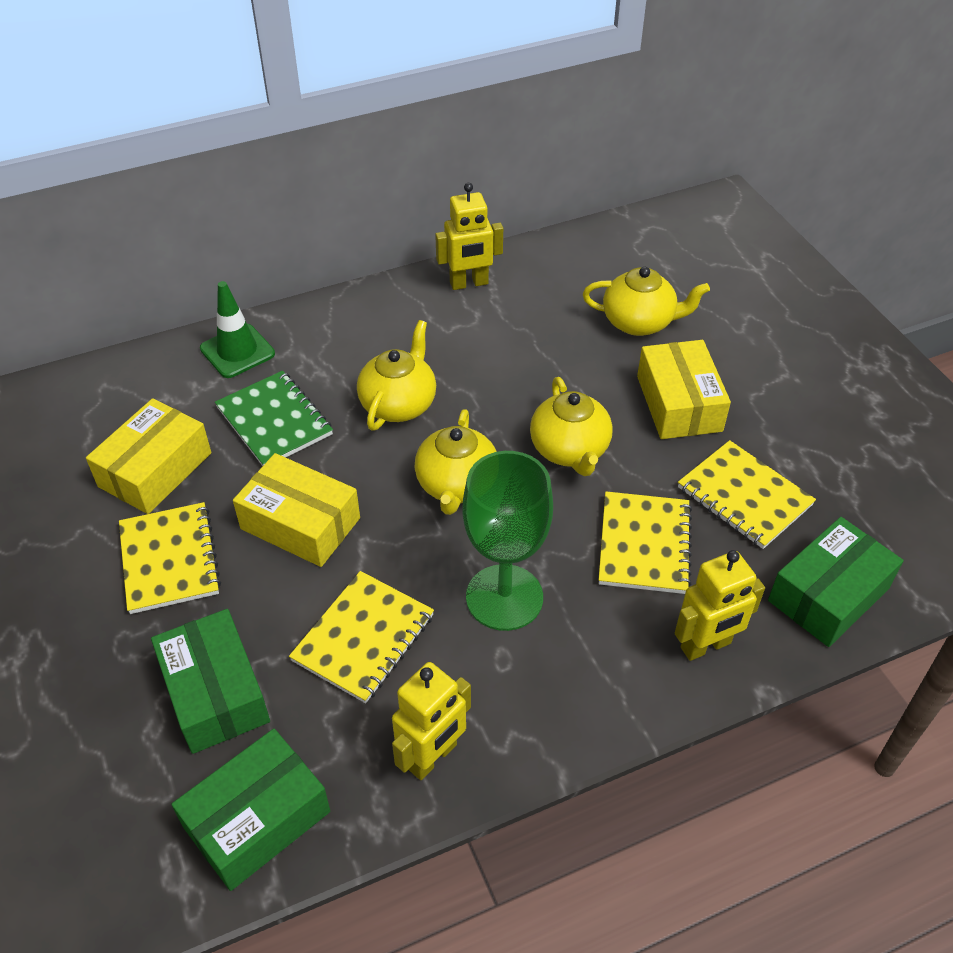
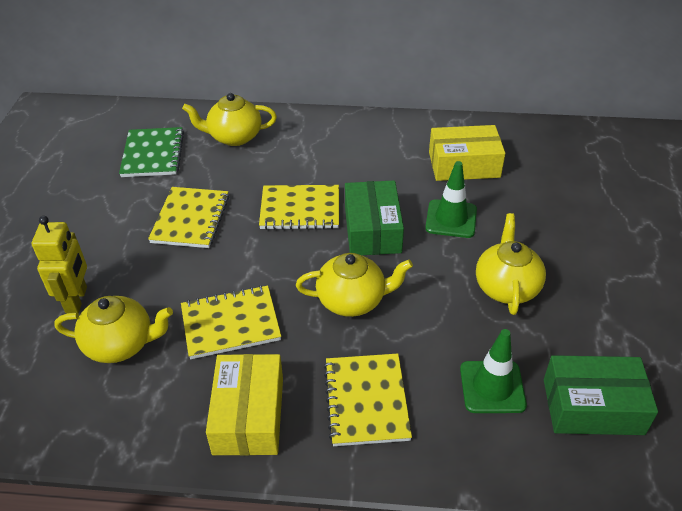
green box: 3 -> 2
green goblet: 1 -> 0
green traffic cone: 1 -> 2
yellow box: 3 -> 2
yellow robot: 3 -> 1

